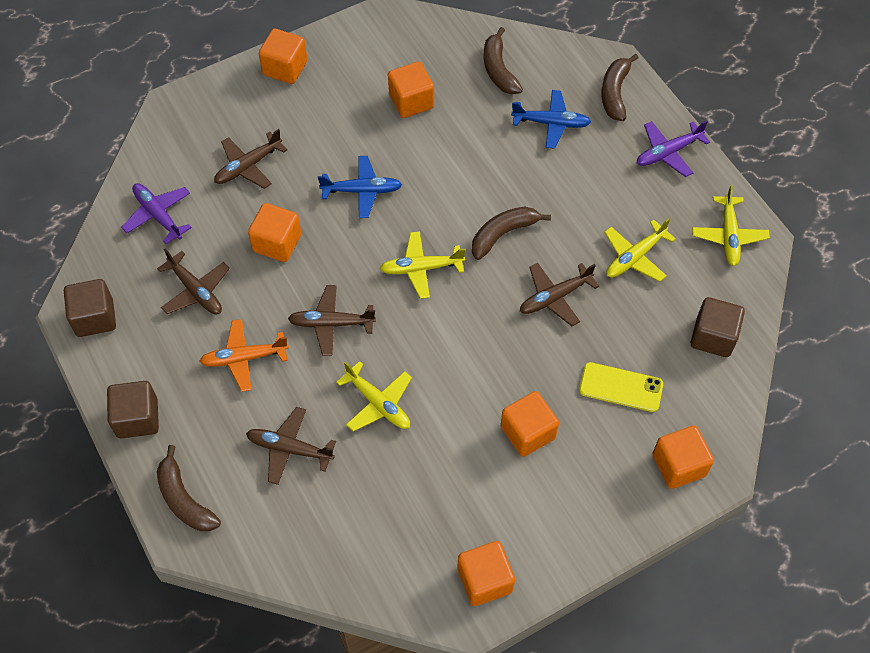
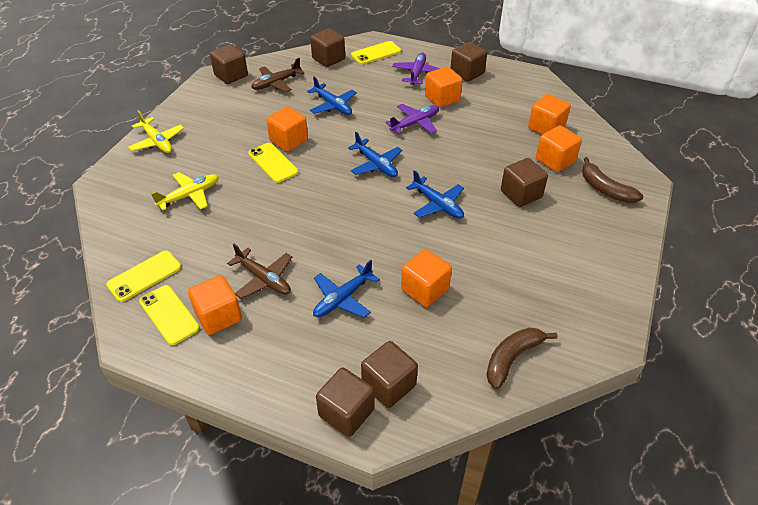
blue plane: 2 -> 4
brown banana: 4 -> 2
brown cube: 3 -> 6
brown plane: 5 -> 2
orange plane: 1 -> 0
yellow phone: 1 -> 4
yellow plane: 4 -> 2

